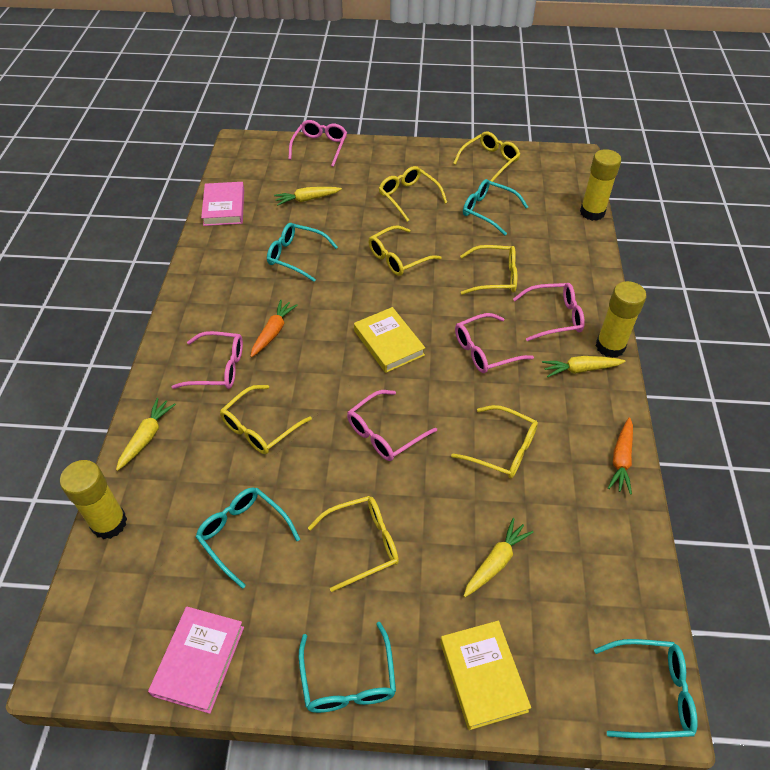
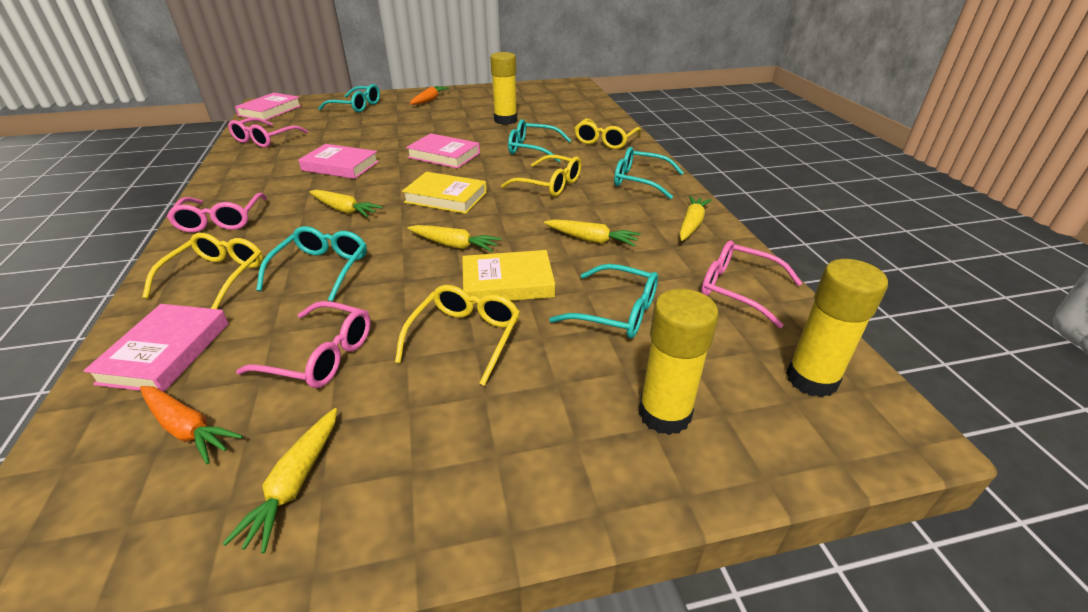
pink book: 2 -> 4
pink glasses: 5 -> 4
yellow carrot: 4 -> 5
yellow glasses: 7 -> 4

